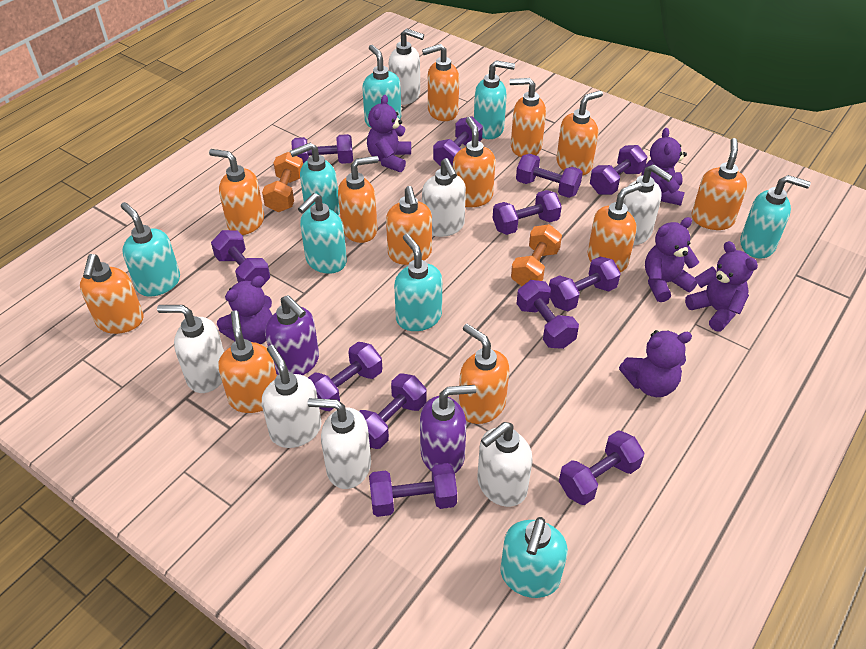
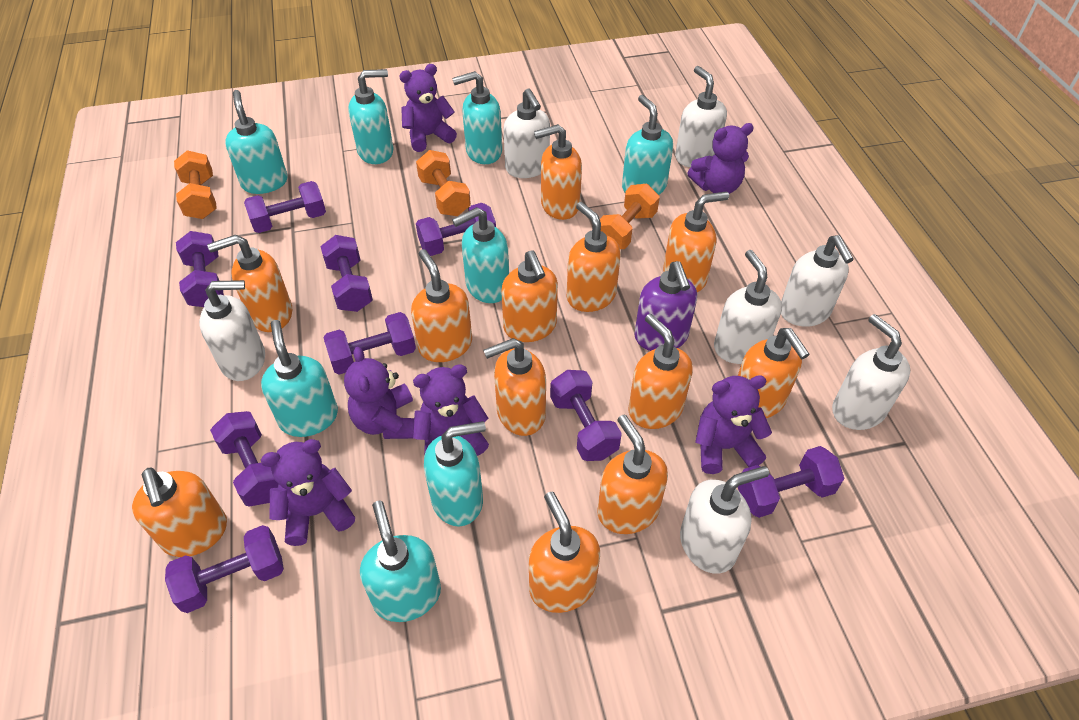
orange dumbbell: 2 -> 3
purple dumbbell: 12 -> 9
purple soap dispenser: 2 -> 1

